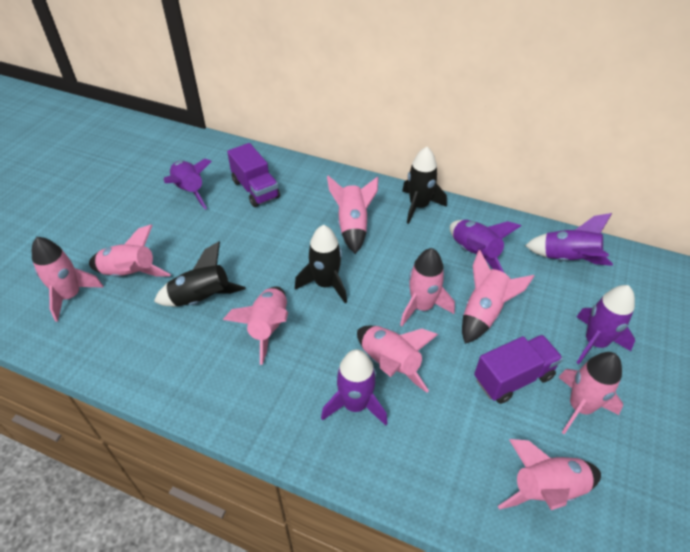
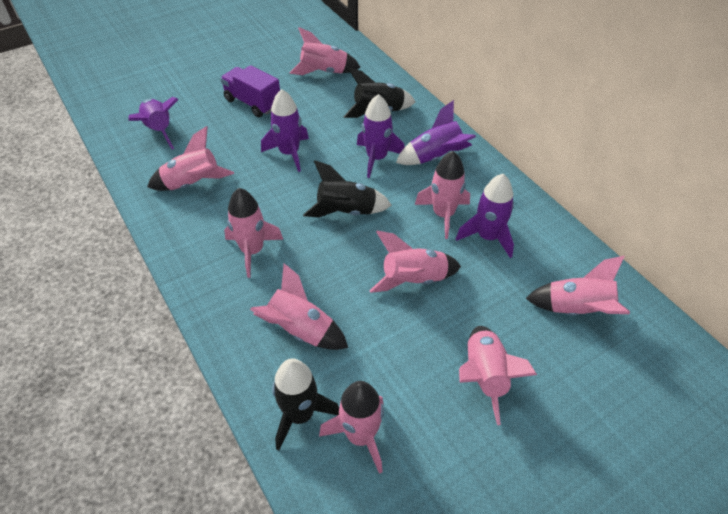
purple truck: 2 -> 1

